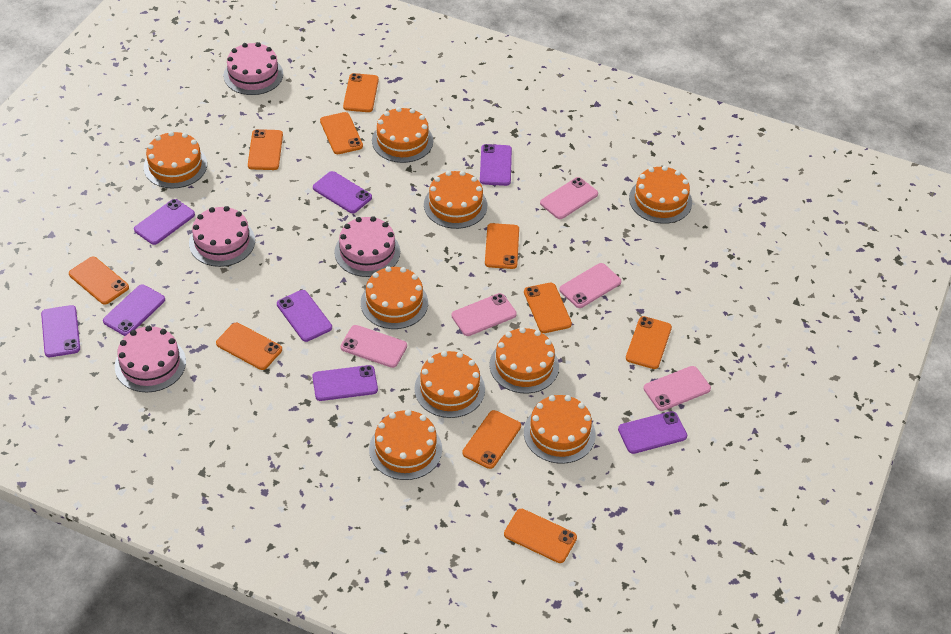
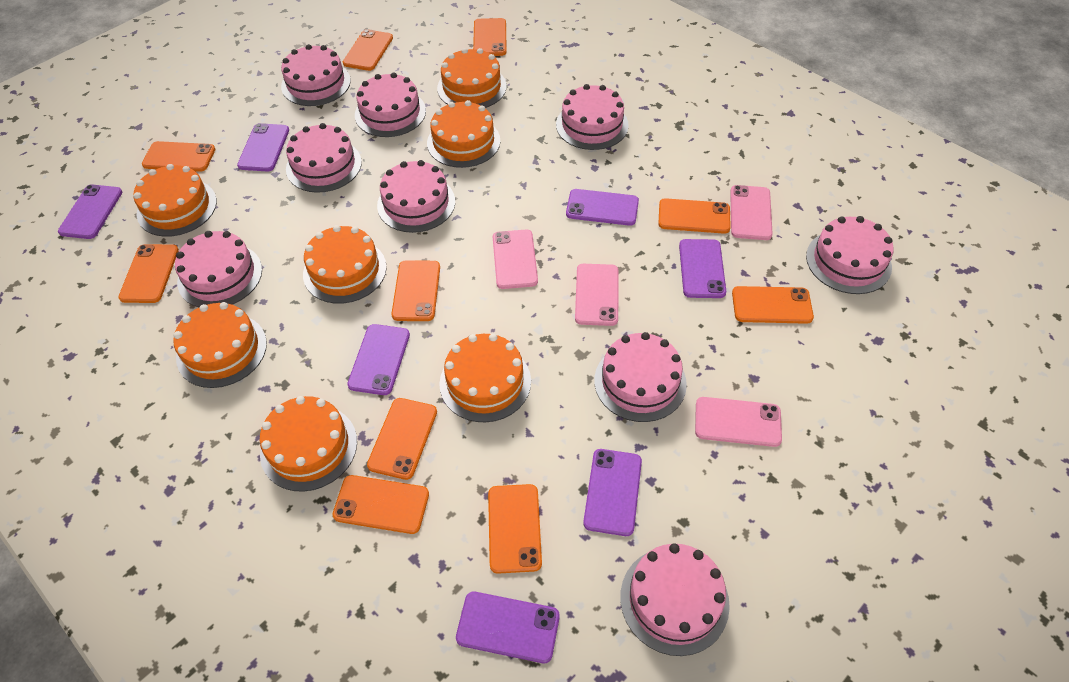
orange cake: 9 -> 7
pink cake: 4 -> 9
pink phone: 5 -> 4
purple phone: 8 -> 7

